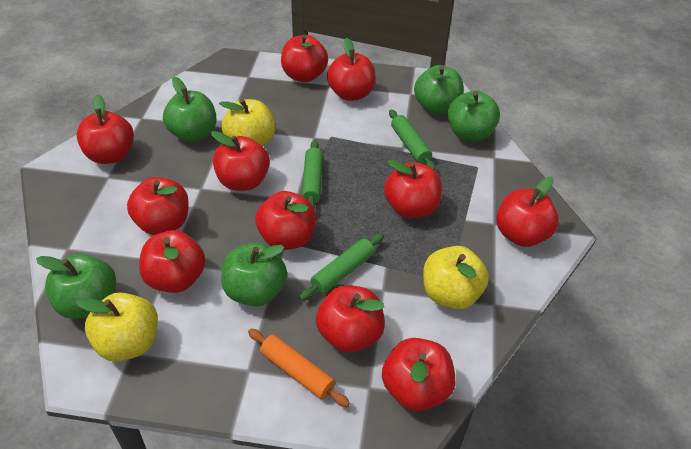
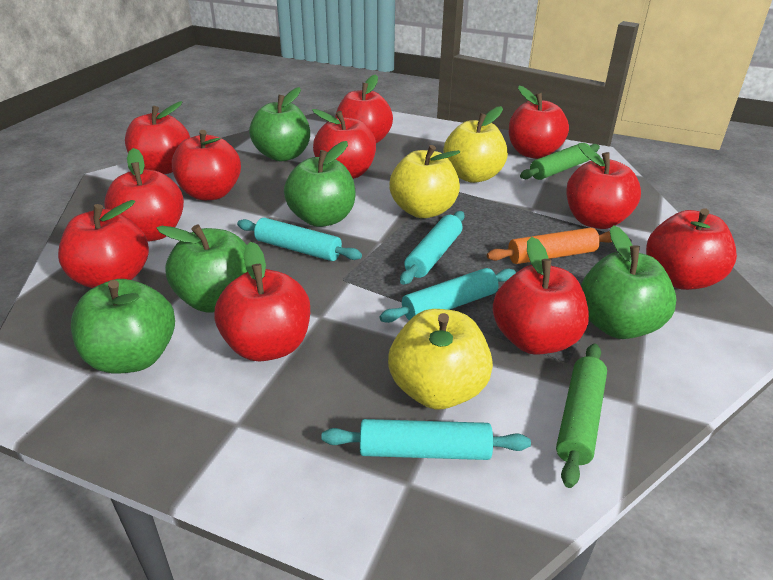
green rolling pin: 3 -> 2
turquoise rolling pin: 0 -> 4

